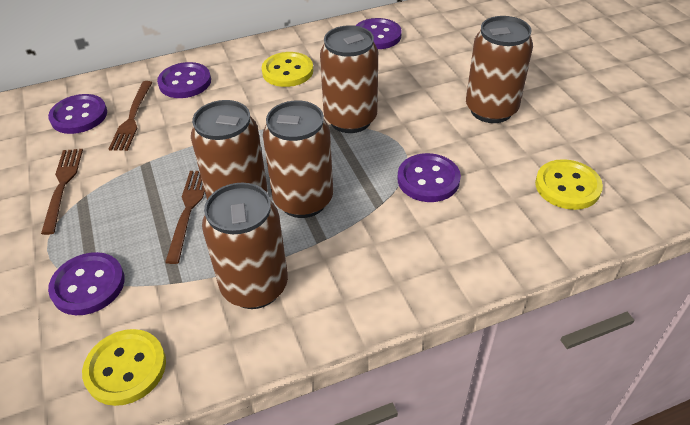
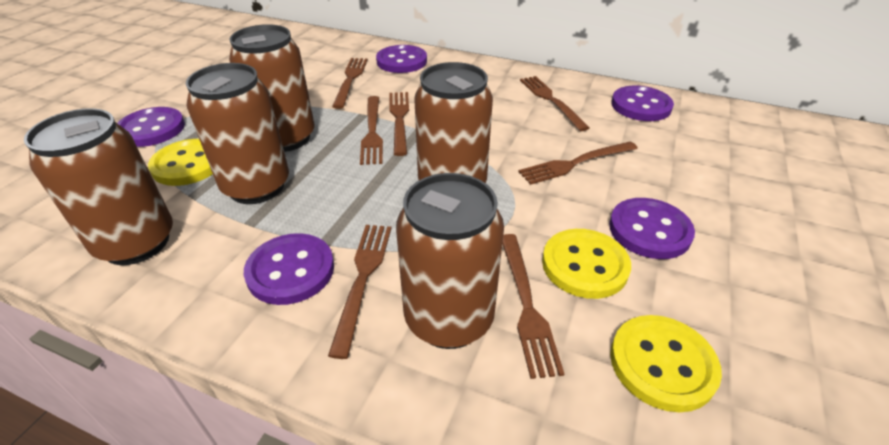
brown fork: 3 -> 7

